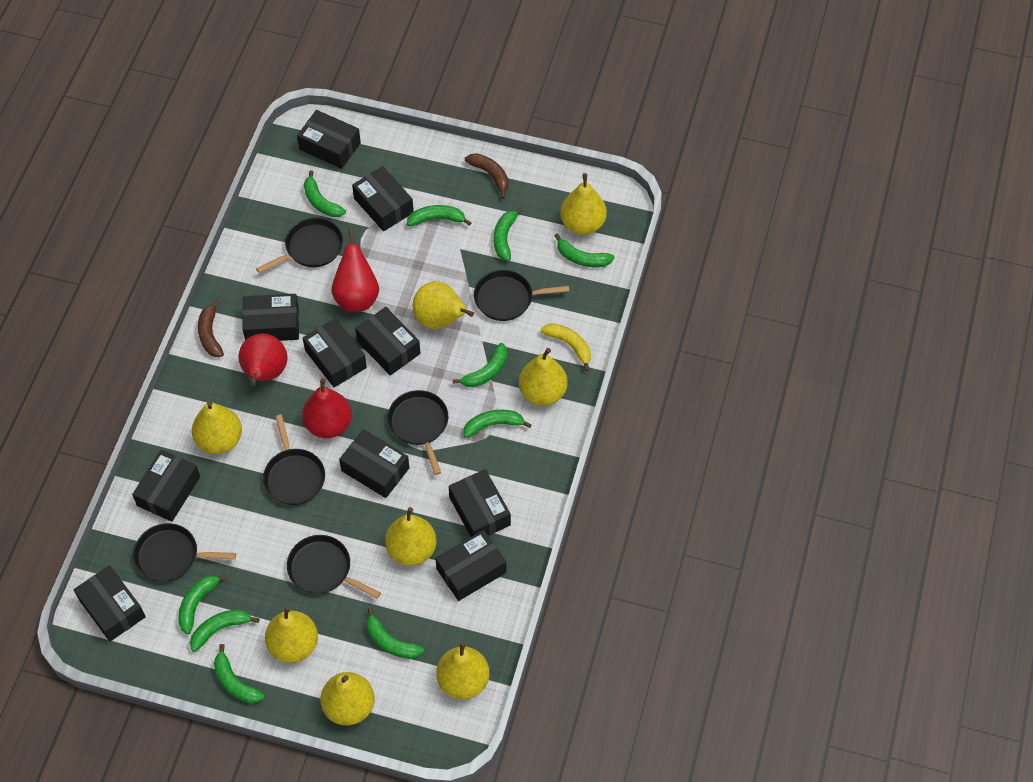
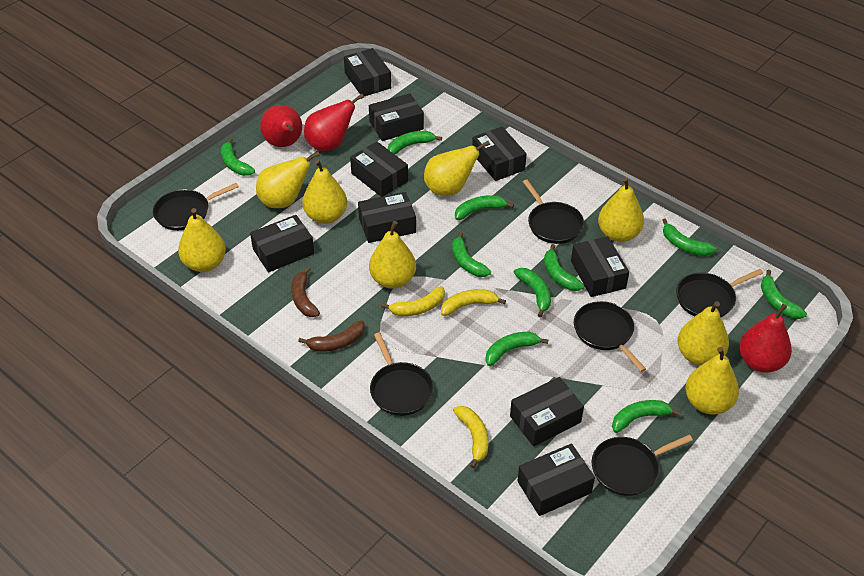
black box: 10 -> 9
yellow banana: 1 -> 3

